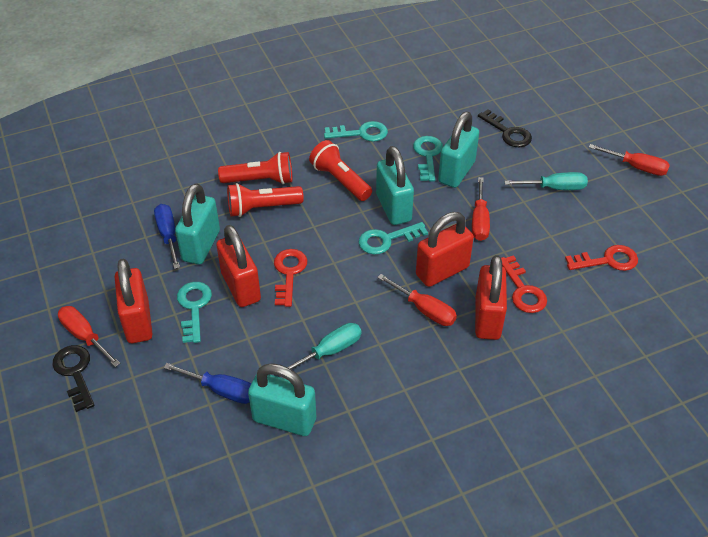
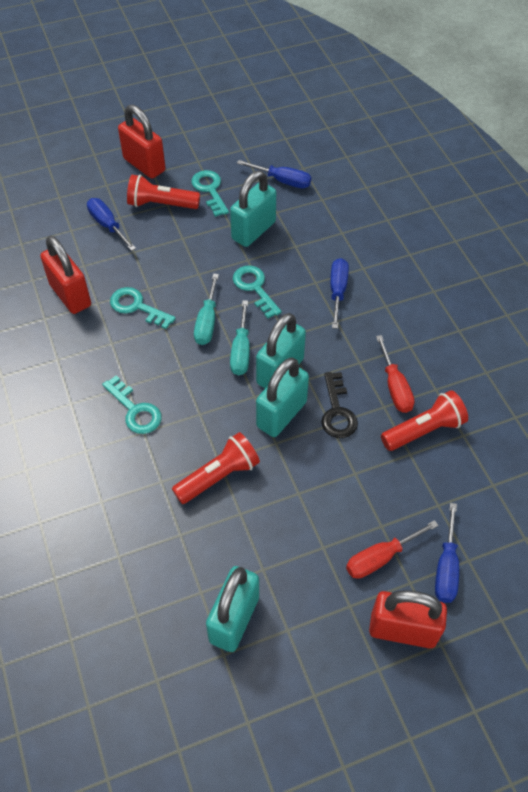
black key: 2 -> 1
blue screwdriver: 2 -> 4
red key: 3 -> 0
red padlock: 4 -> 3
red screwdriver: 4 -> 2

